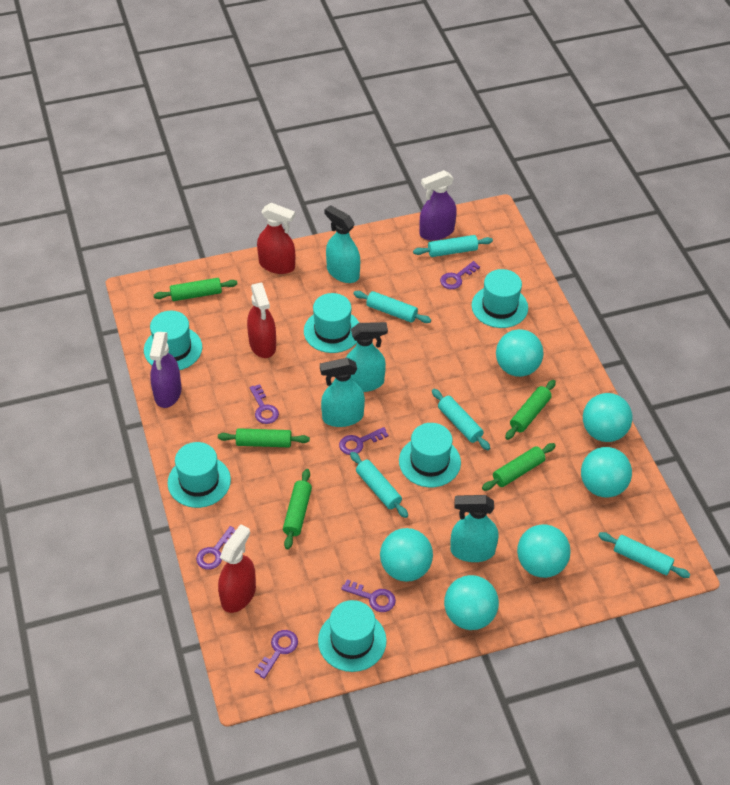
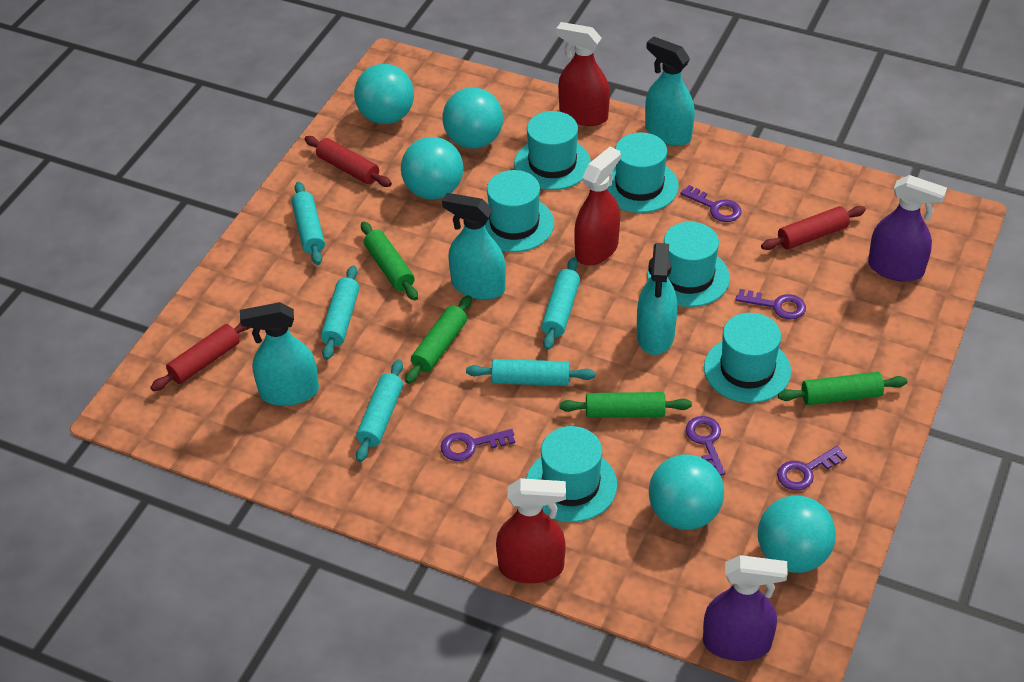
green rolling pin: 5 -> 4
purple key: 6 -> 5
red rolling pin: 0 -> 3
turquoise ball: 6 -> 5

